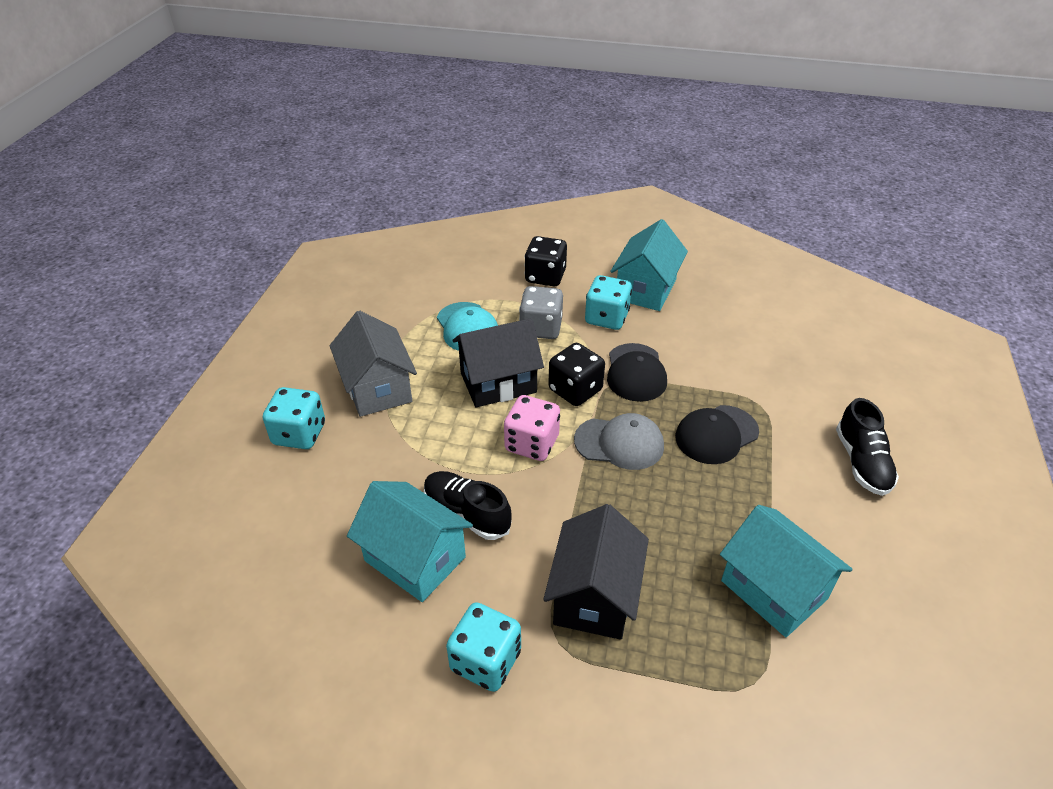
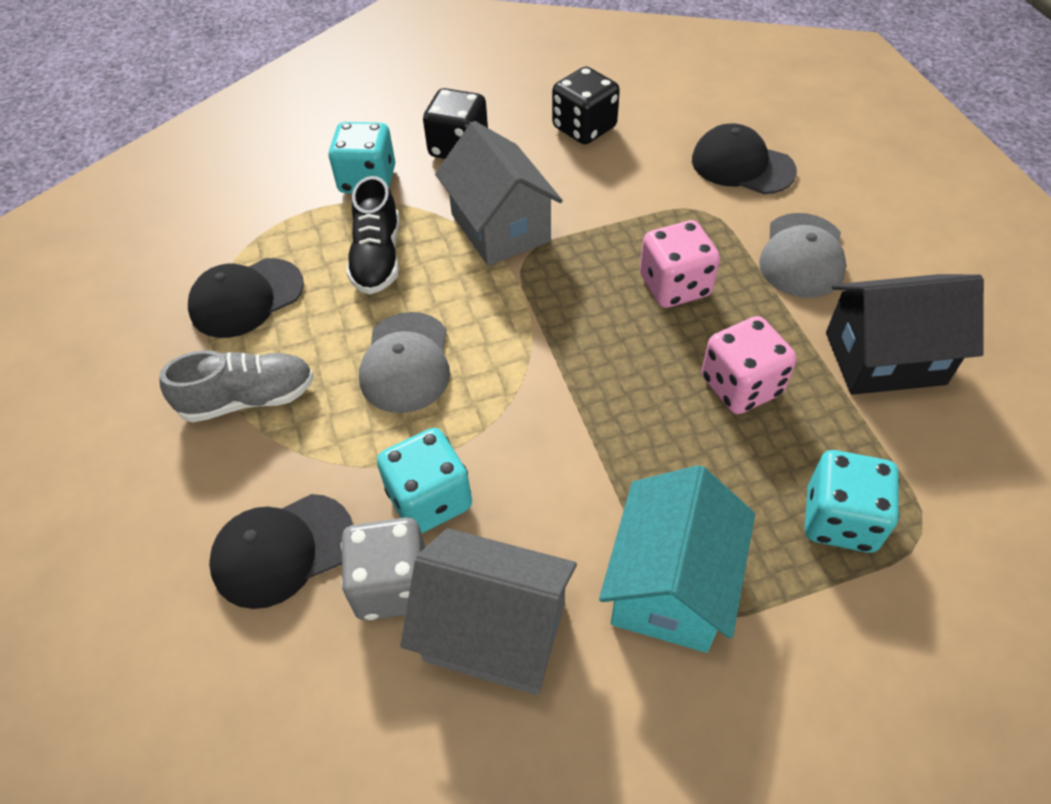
black cap: 2 -> 3
black house: 2 -> 1
black shoe: 2 -> 1
grey cap: 1 -> 2
grey house: 1 -> 2
grey shoe: 0 -> 1
pink dice: 1 -> 2
turquoise cap: 1 -> 0
turquoise house: 3 -> 1

